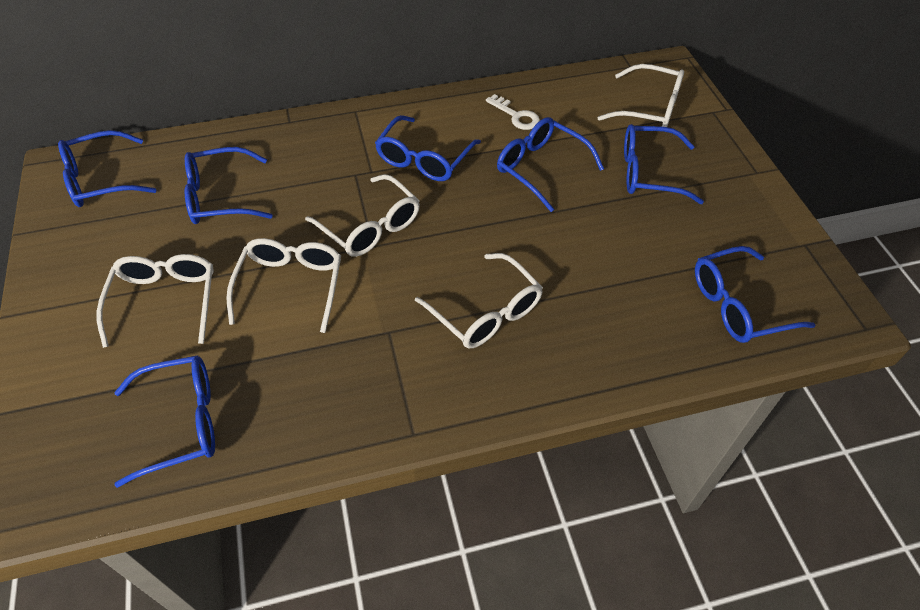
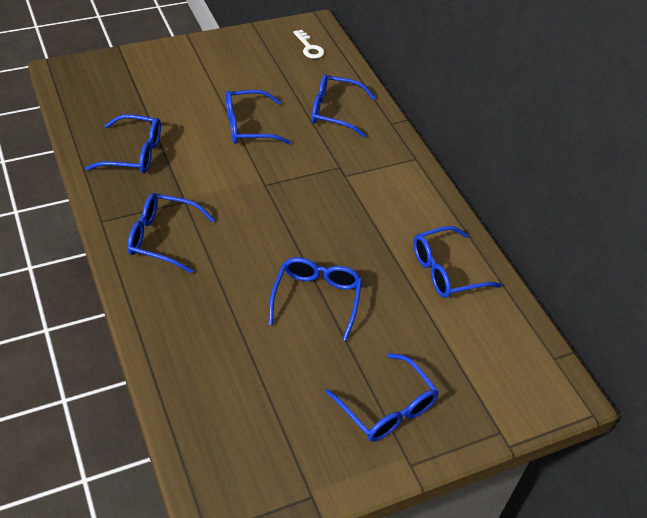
white glasses: 5 -> 0

